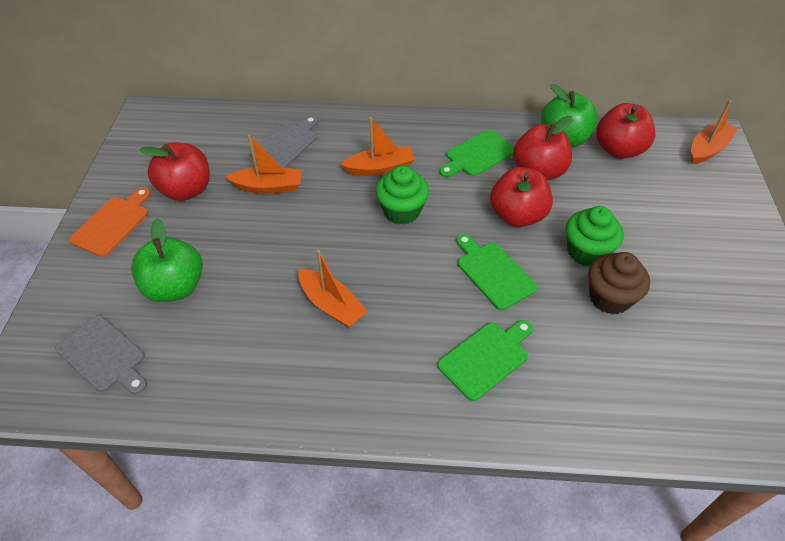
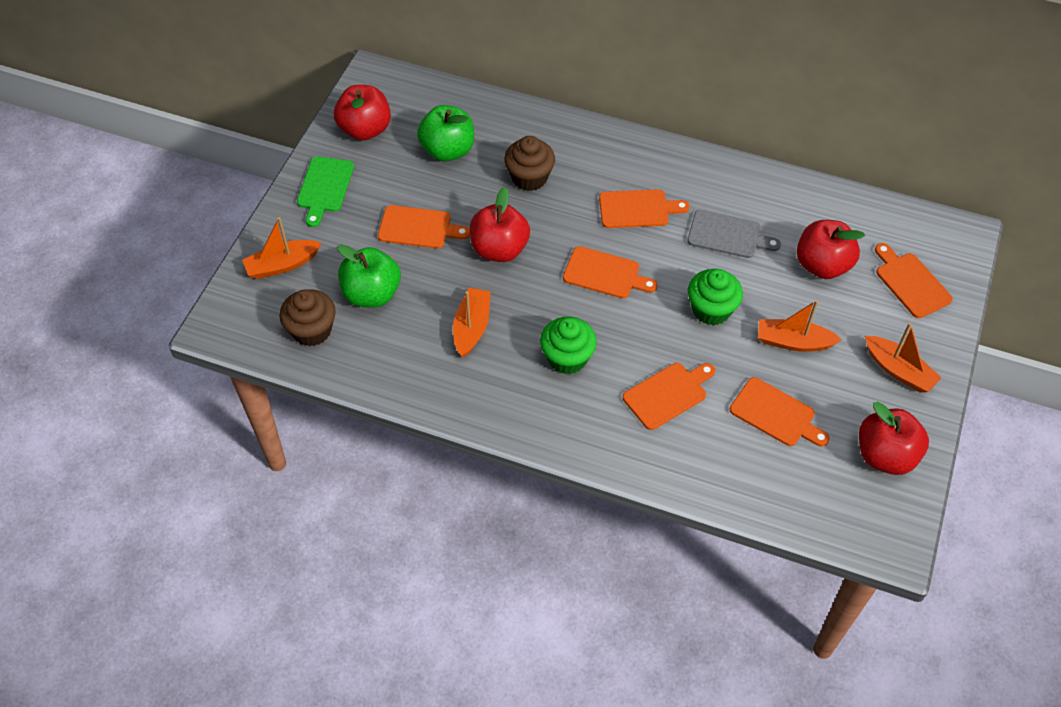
brown cupcake: 1 -> 2
green cutting board: 3 -> 1
grey cutting board: 2 -> 1
orange cutting board: 1 -> 6

